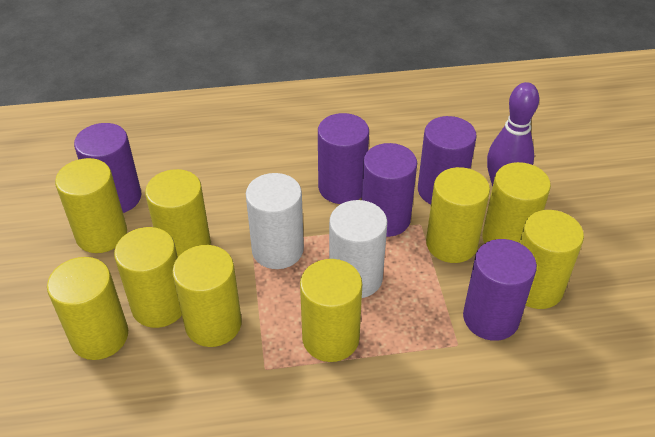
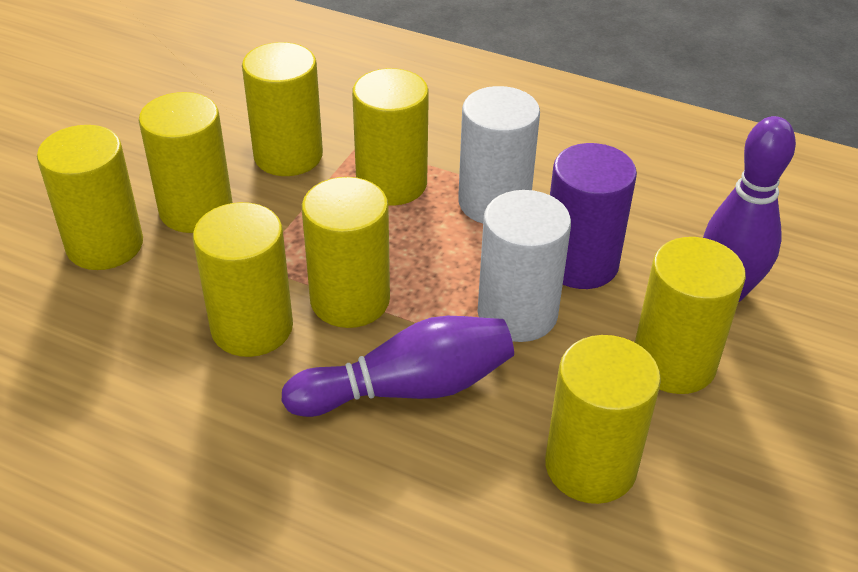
purple bowling pin: 1 -> 2
purple cylinder: 5 -> 1
yellow cylinder: 9 -> 8

